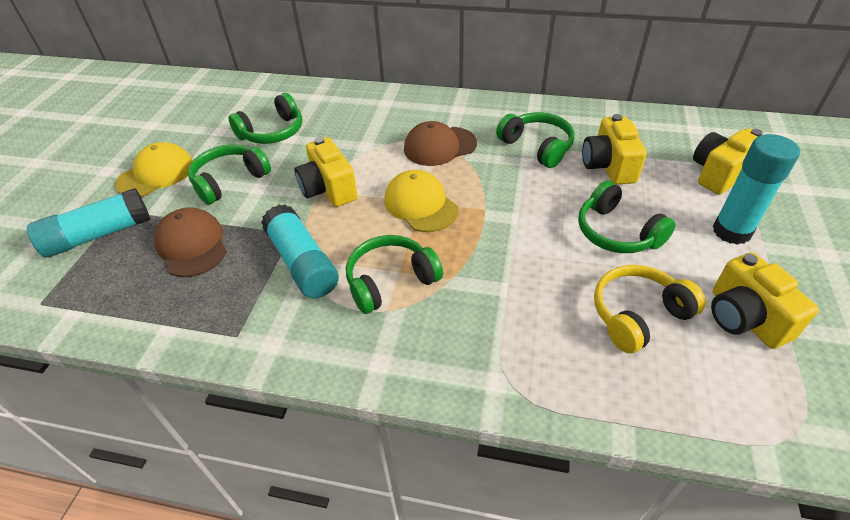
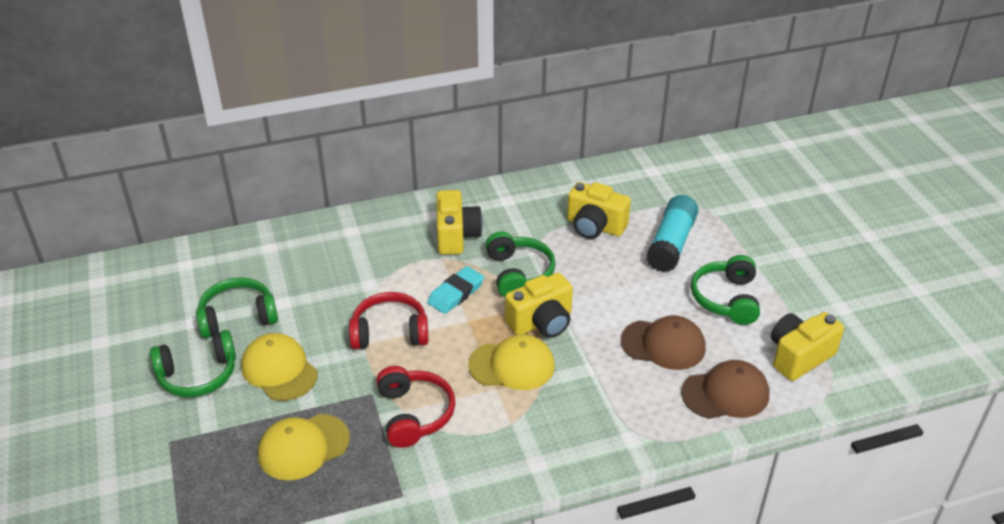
green headphones: 5 -> 4
red headphones: 0 -> 2
turquoise eraser: 0 -> 1
turquoise glue stick: 3 -> 1
yellow cap: 2 -> 3
yellow headphones: 1 -> 0

